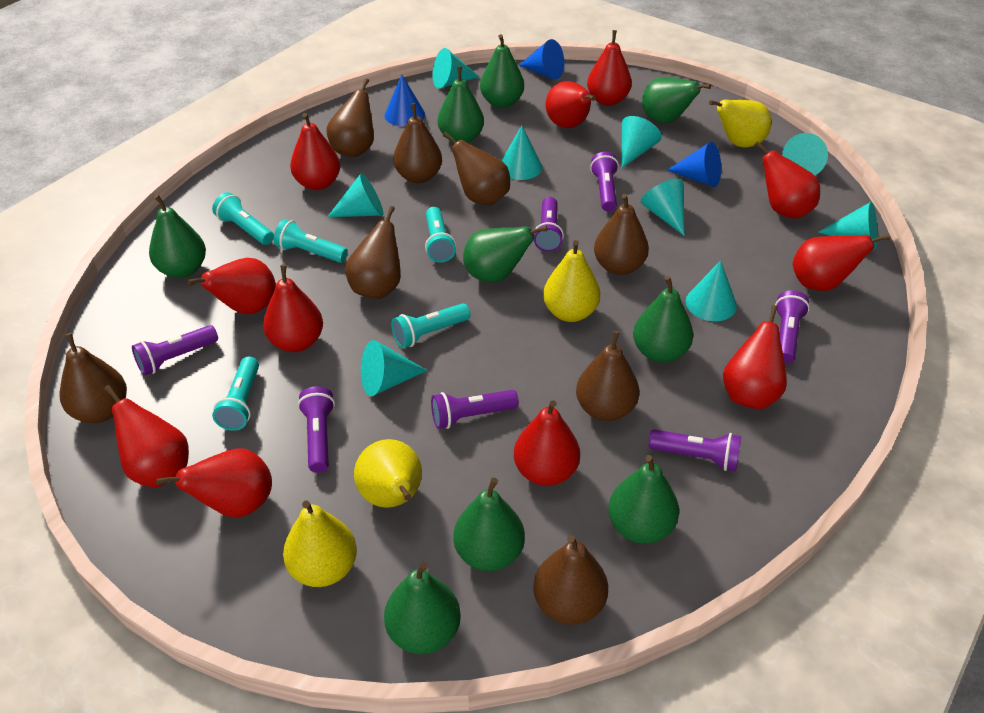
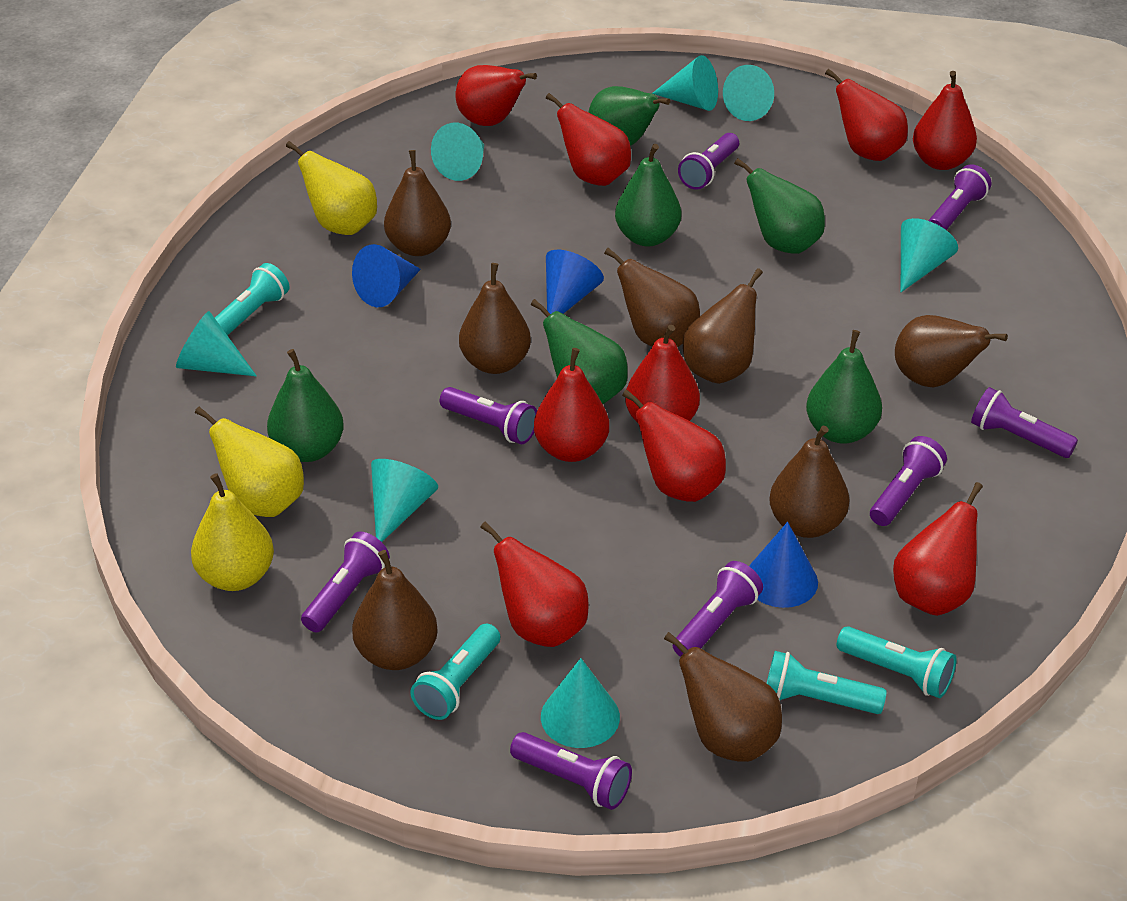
green pear: 9 -> 6
purple flashlight: 7 -> 8
red pear: 11 -> 9
turquoise cone: 9 -> 7
turquoise flashlight: 5 -> 4
yellow pear: 4 -> 3

